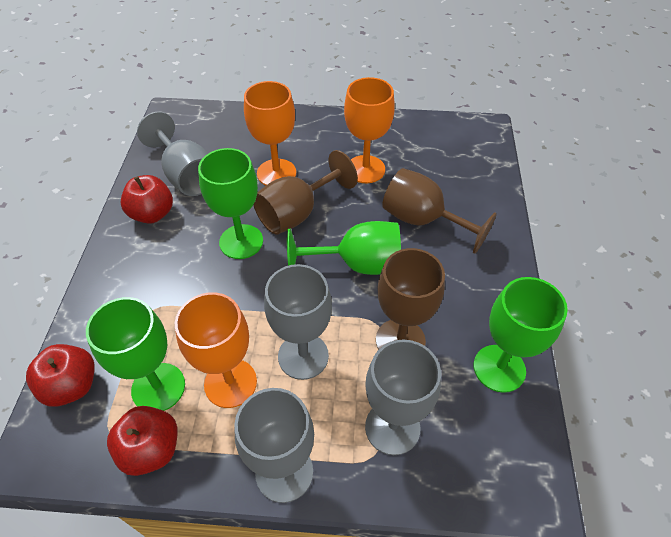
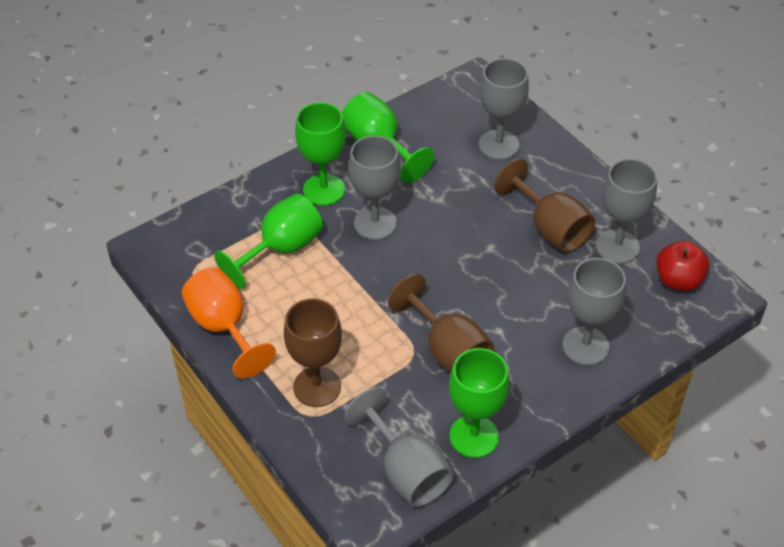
grey goblet: 4 -> 5
orange goblet: 3 -> 1
red apple: 3 -> 1

